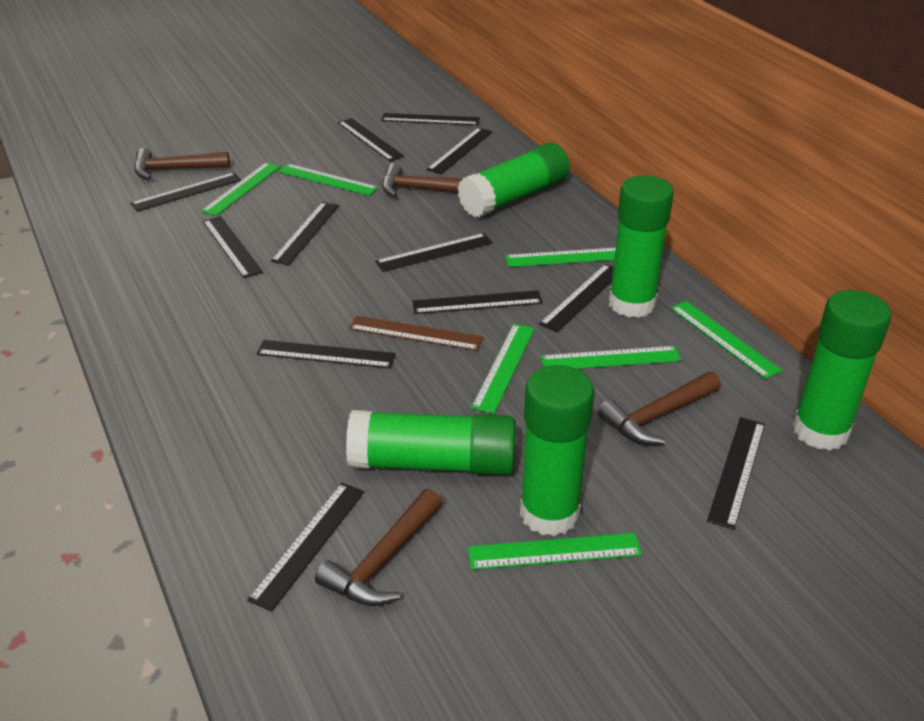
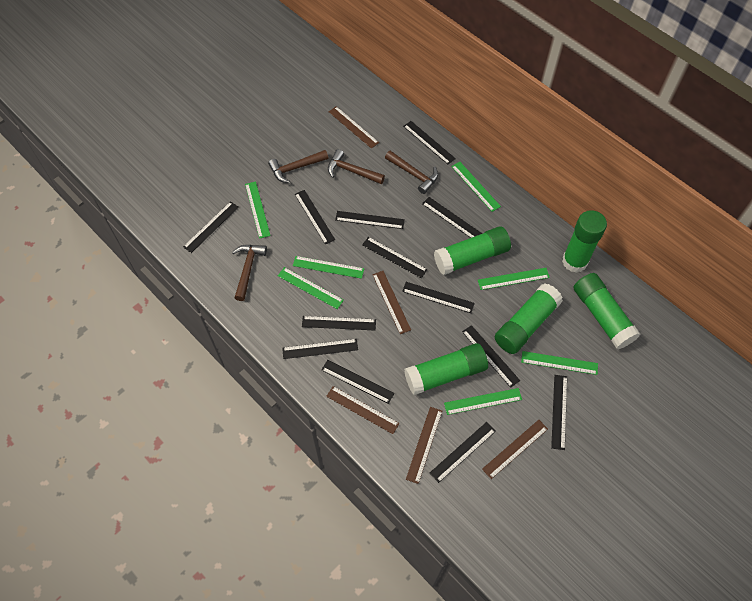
black ruler: 12 -> 13
brown ruler: 1 -> 5

